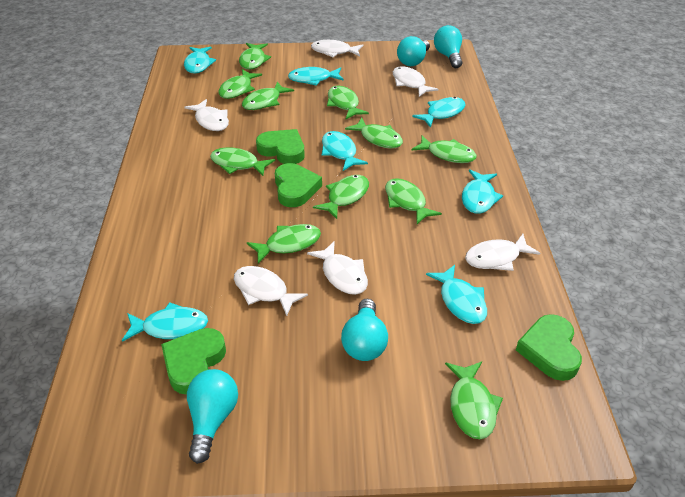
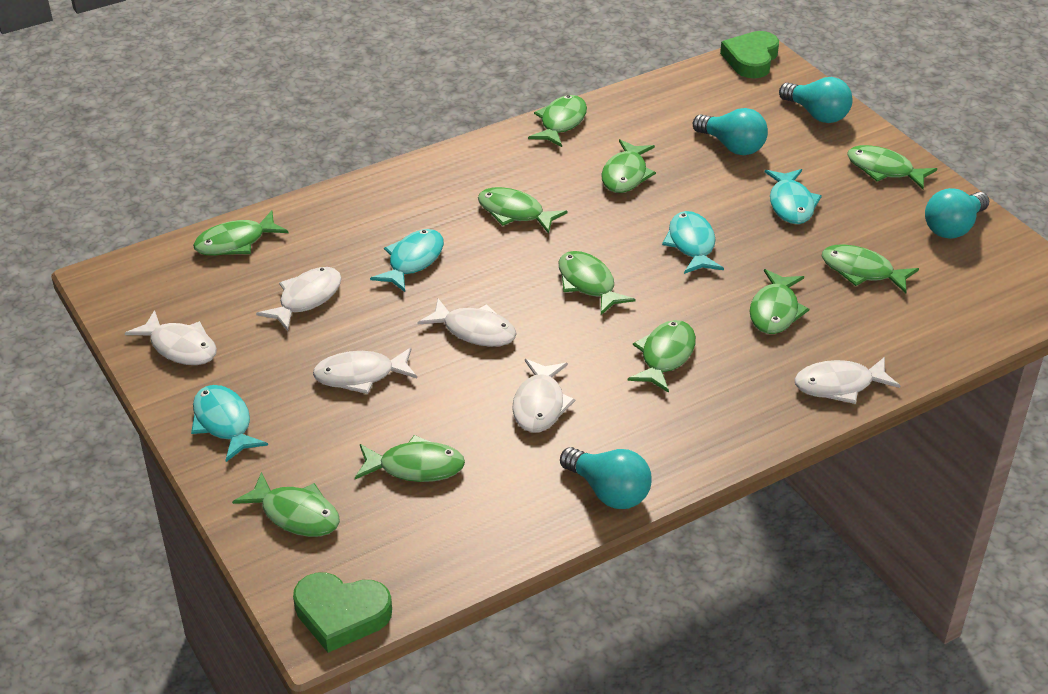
green heart: 4 -> 2
turquoise fish: 7 -> 4

